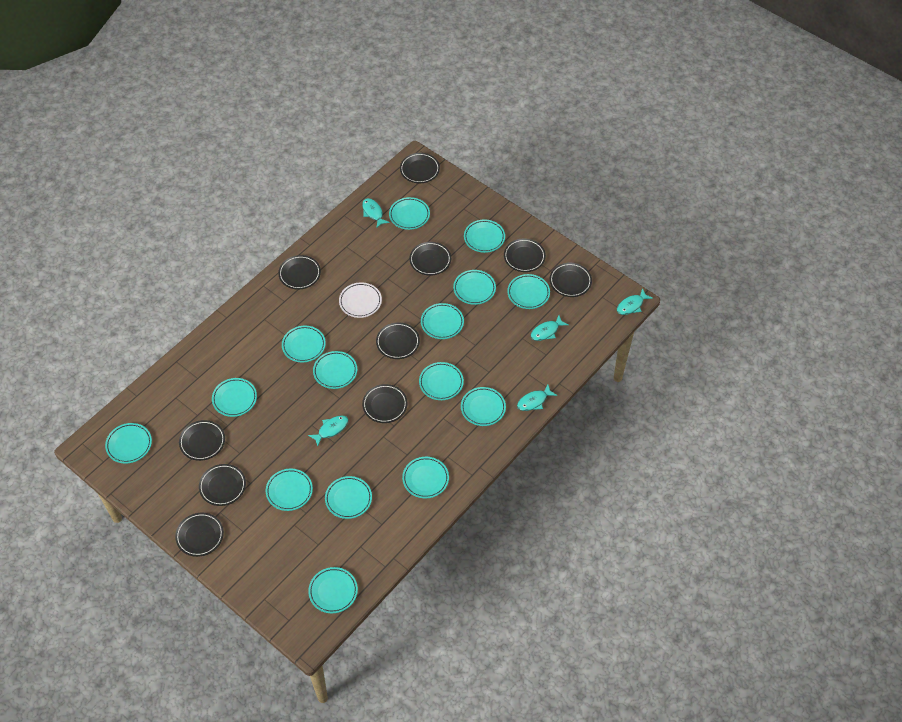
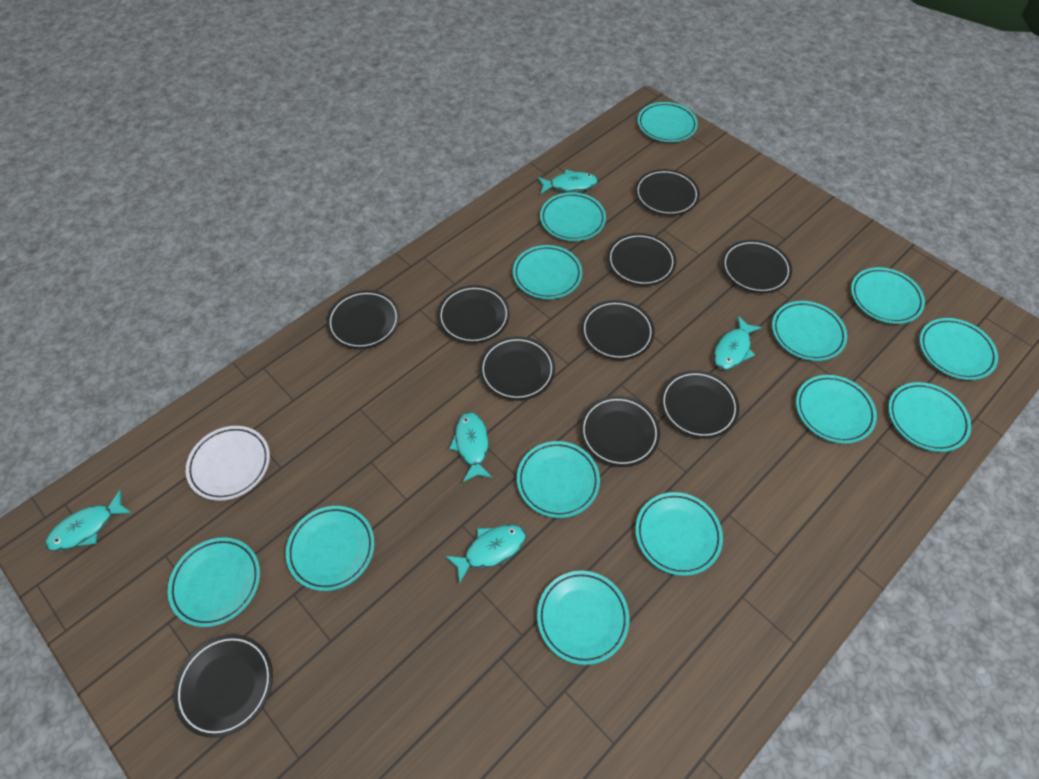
turquoise plate: 15 -> 13

